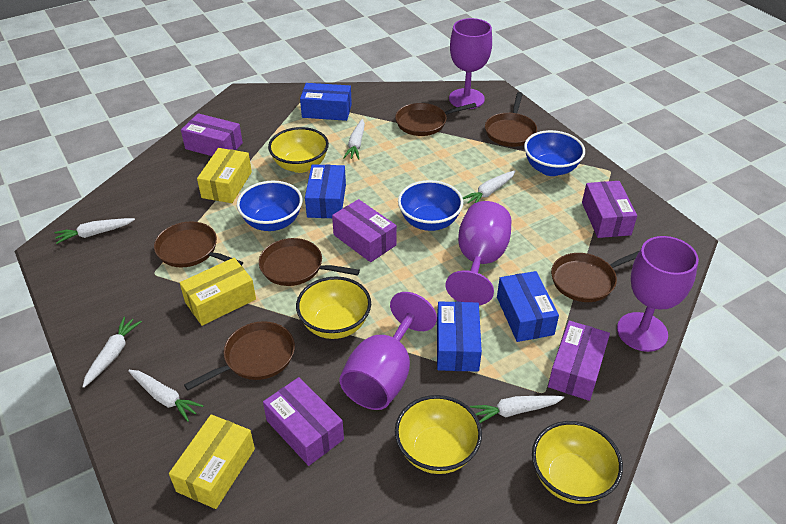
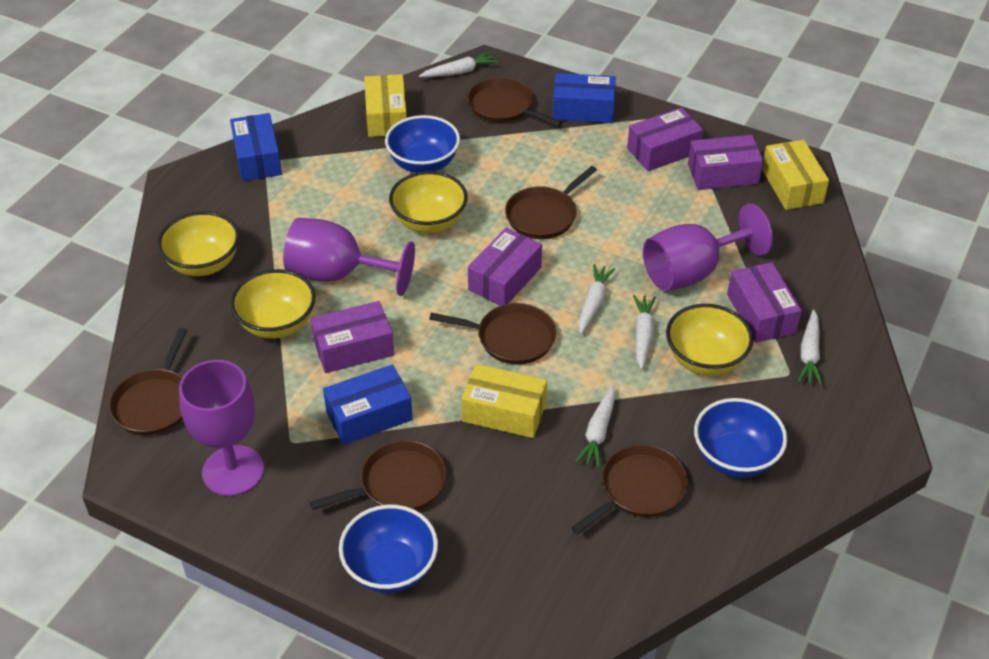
blue box: 4 -> 3
purple goblet: 4 -> 3
white carrot: 6 -> 5

